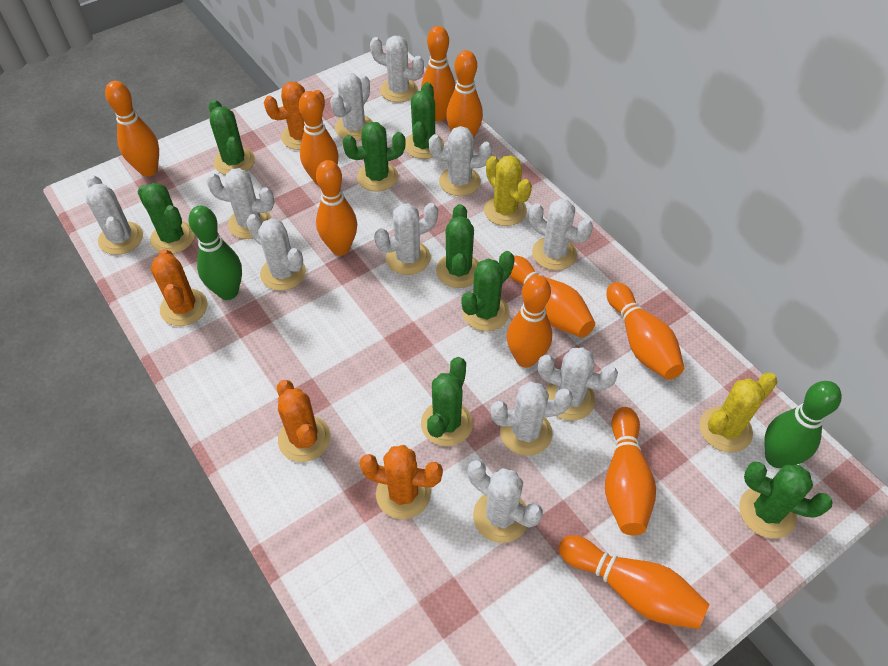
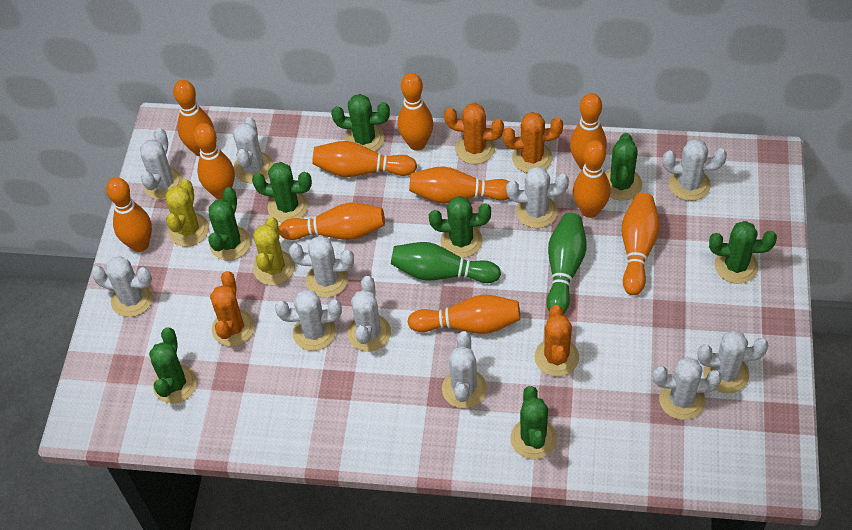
orange bowling pin: 10 -> 11

